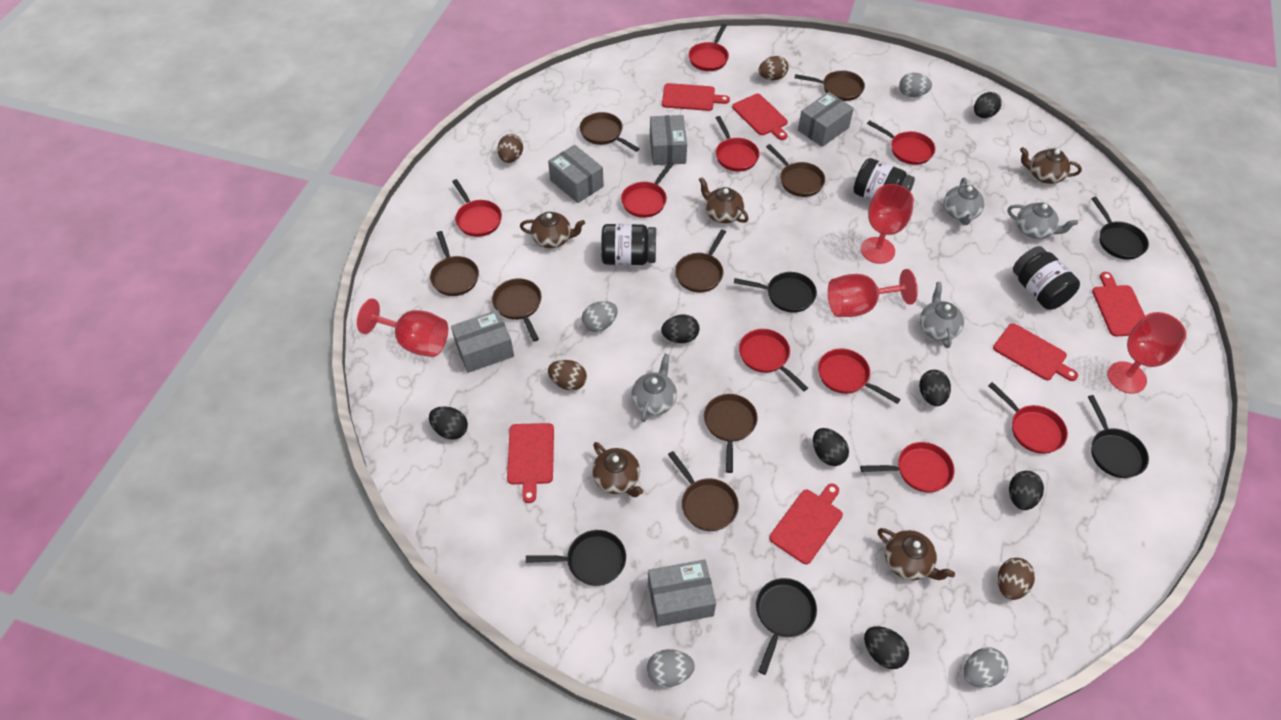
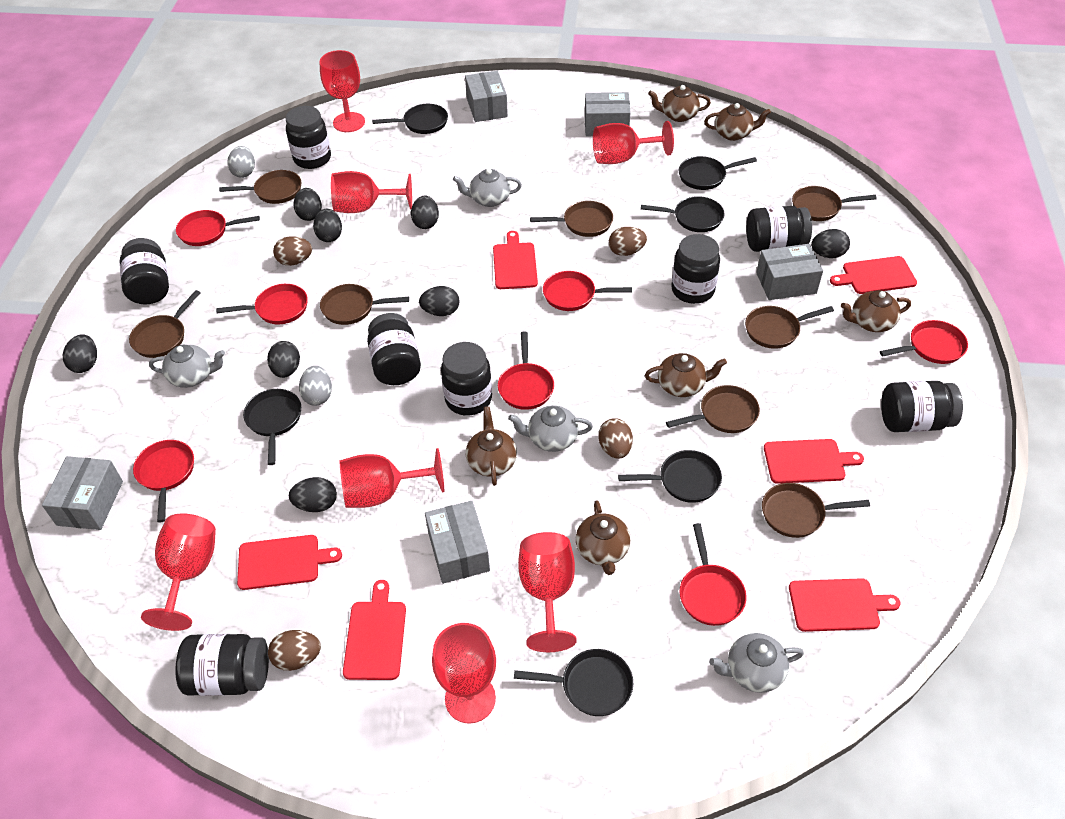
black egg: 7 -> 8
black jar: 3 -> 8
black pan: 5 -> 6
brown teapot: 5 -> 6
grey egg: 4 -> 2
red goblet: 4 -> 7
red pan: 9 -> 7

